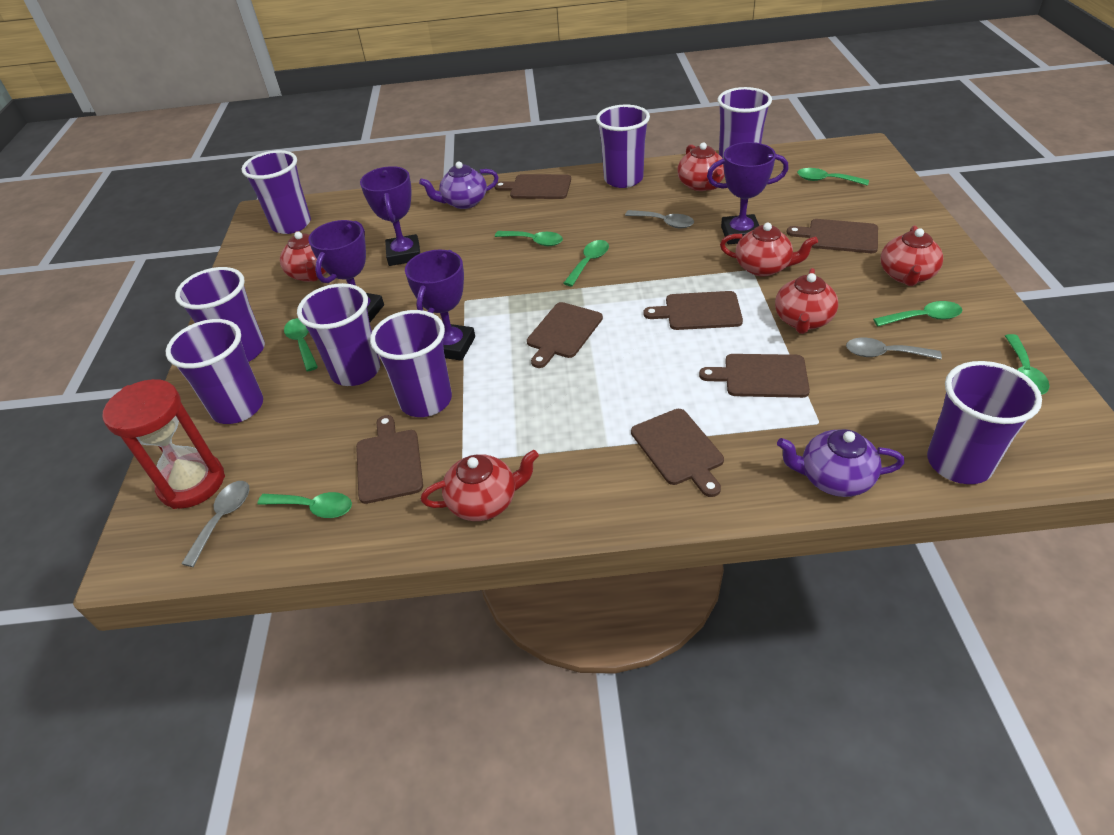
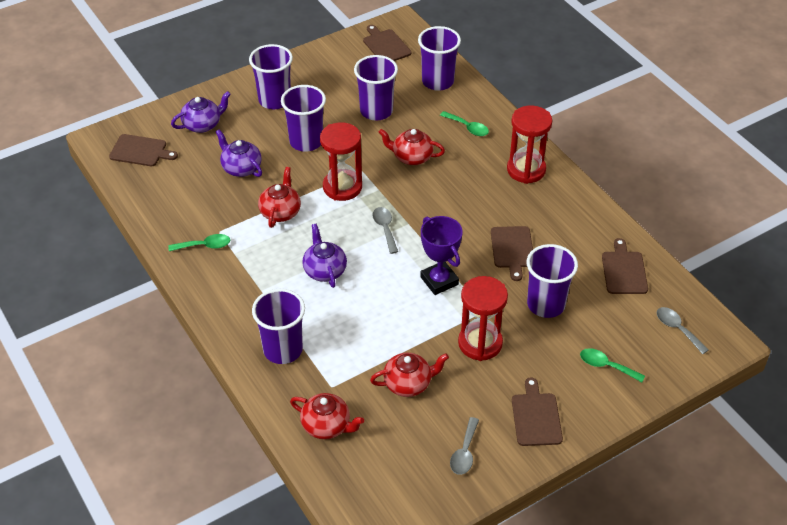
brown cutting board: 7 -> 5
green spoon: 7 -> 3
purple cup: 8 -> 6
purple teapot: 2 -> 3
purple trophy: 4 -> 1
red hourglass: 1 -> 3
red teapot: 6 -> 4

